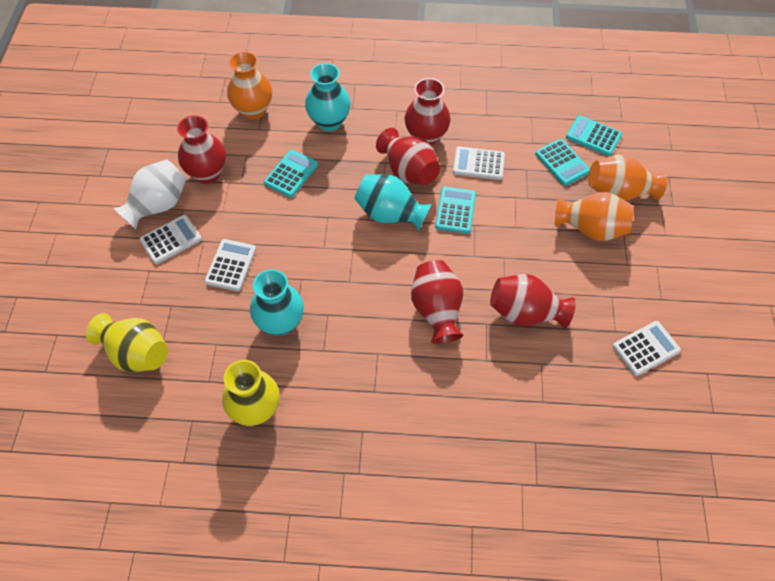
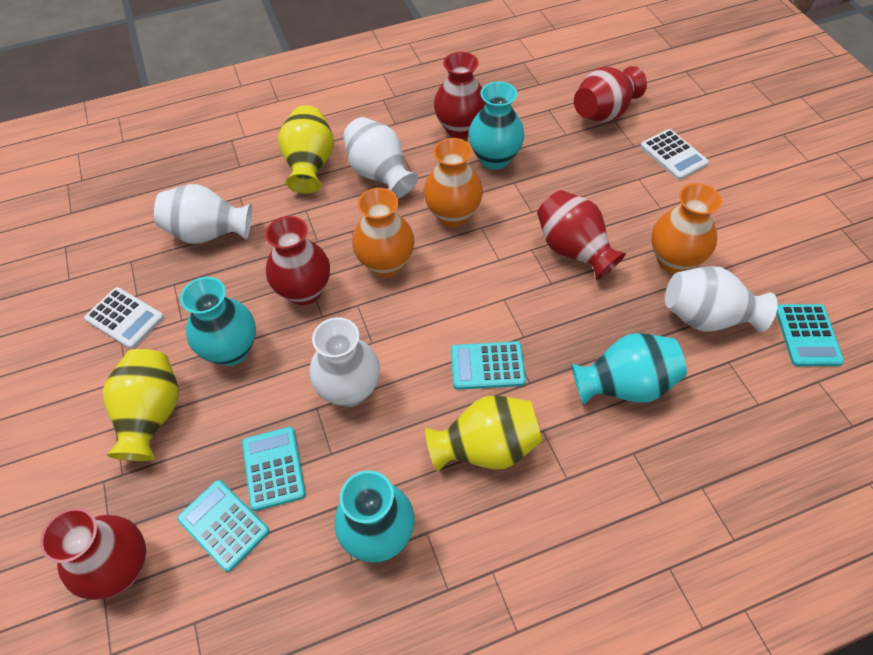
turquoise vase: 3 -> 4
white calculator: 4 -> 2
white vase: 1 -> 4
yellow vase: 2 -> 3

